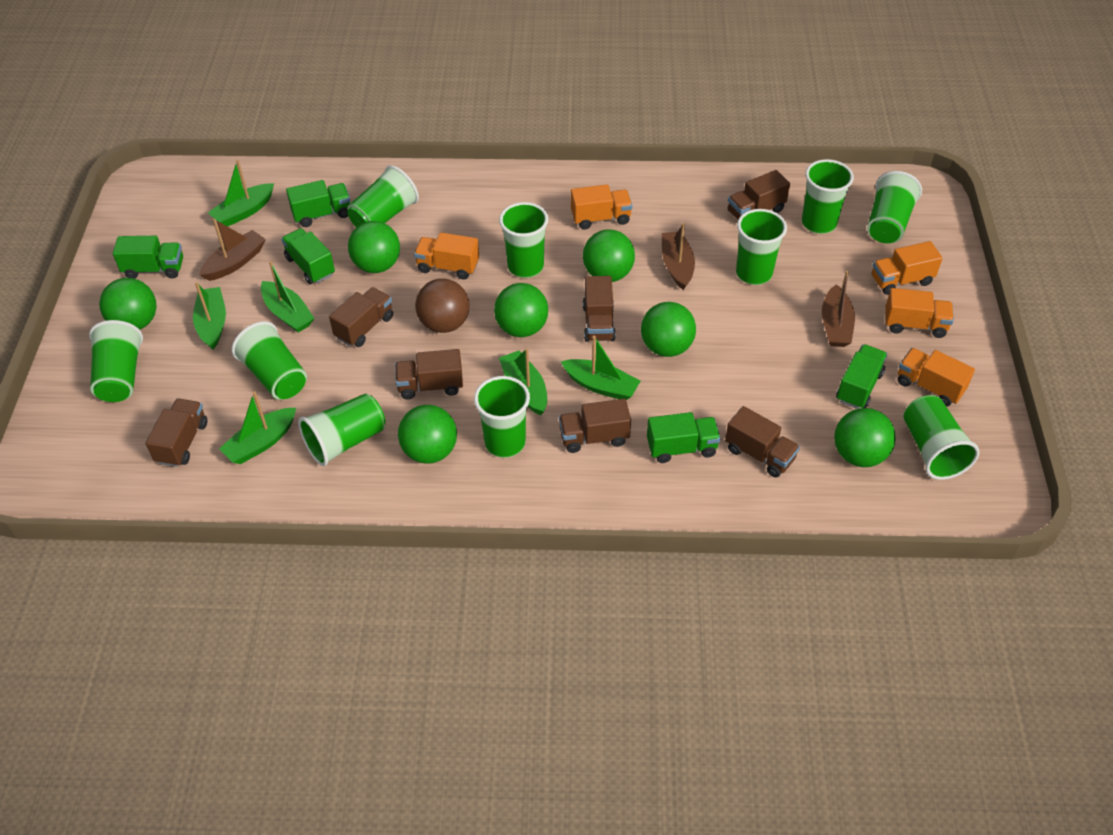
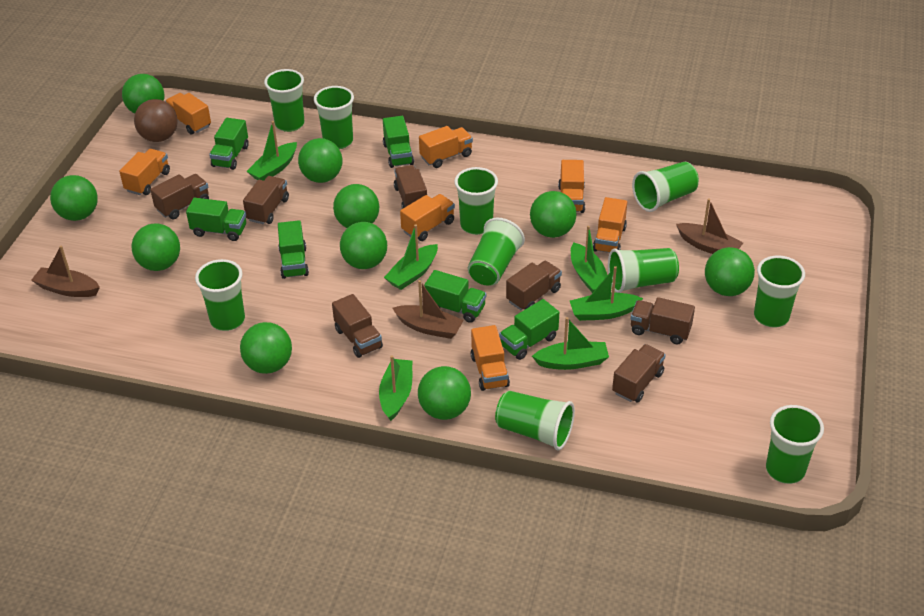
green ball: 7 -> 10
green truck: 5 -> 6
orange truck: 5 -> 7

